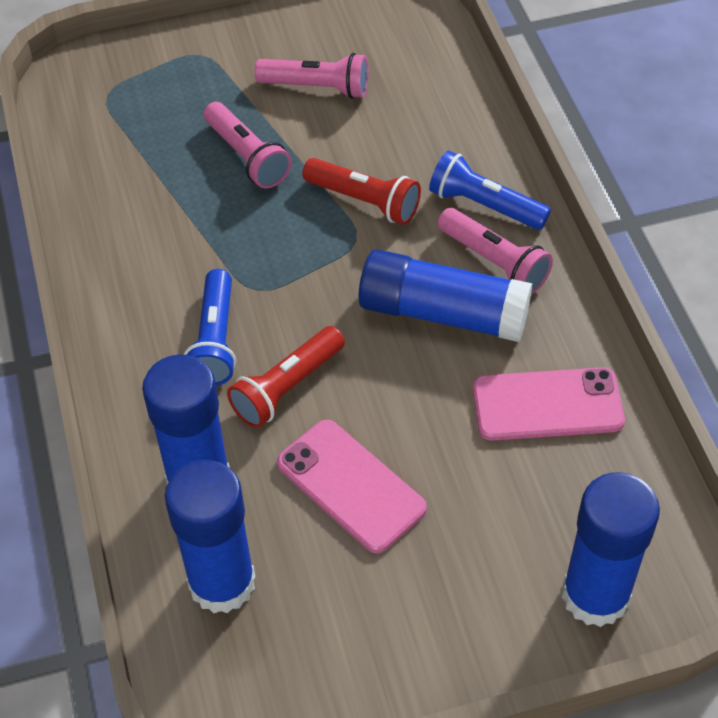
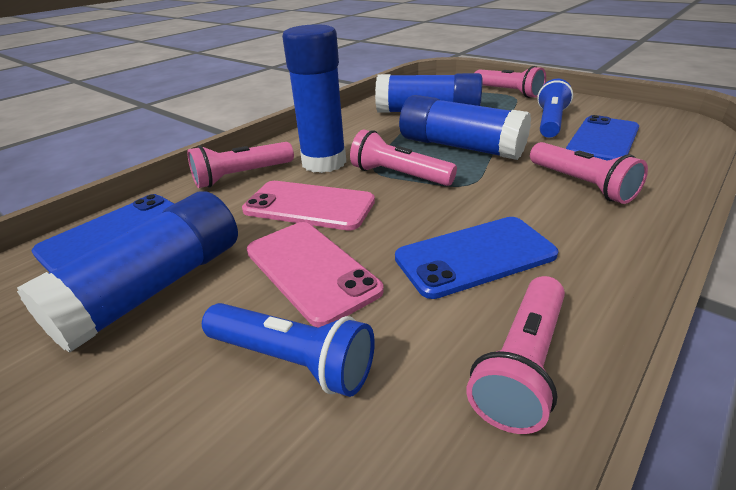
blue phone: 0 -> 3
pink flashlight: 3 -> 5
red flashlight: 2 -> 0

